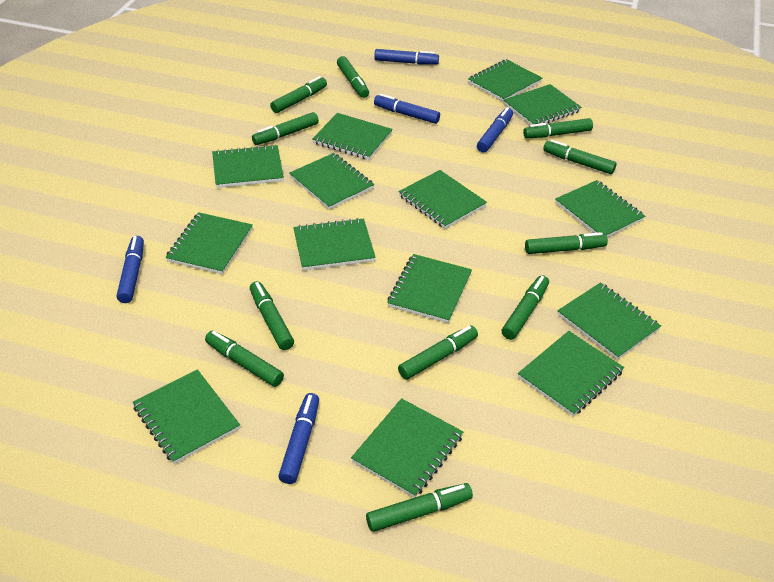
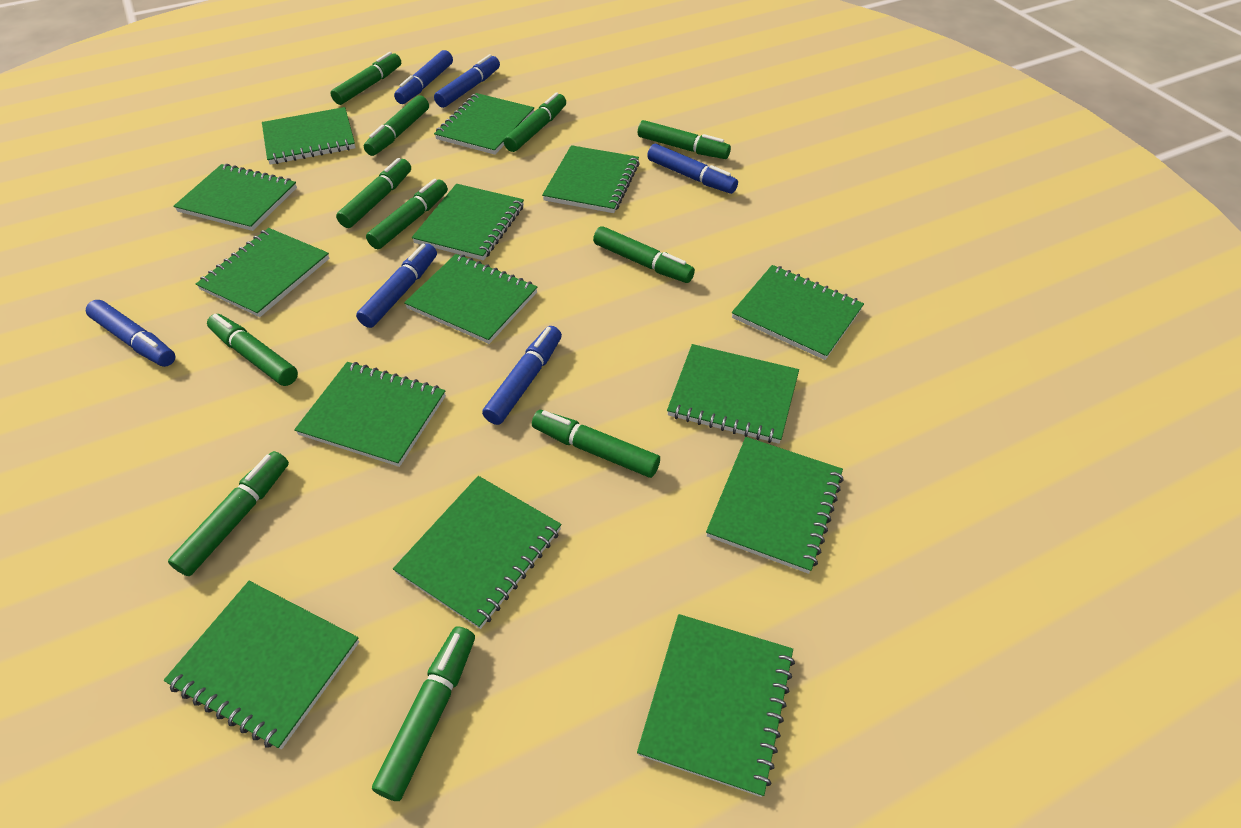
blue marker: 5 -> 6

